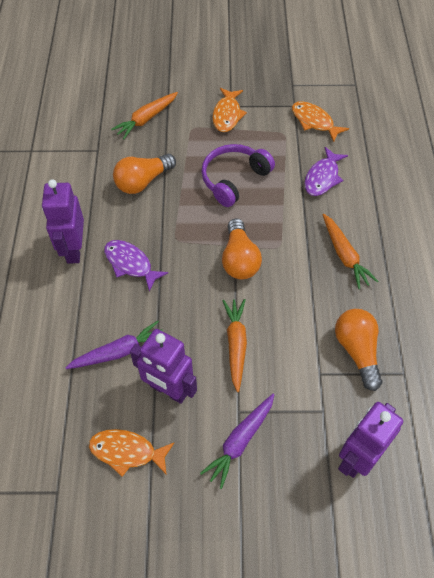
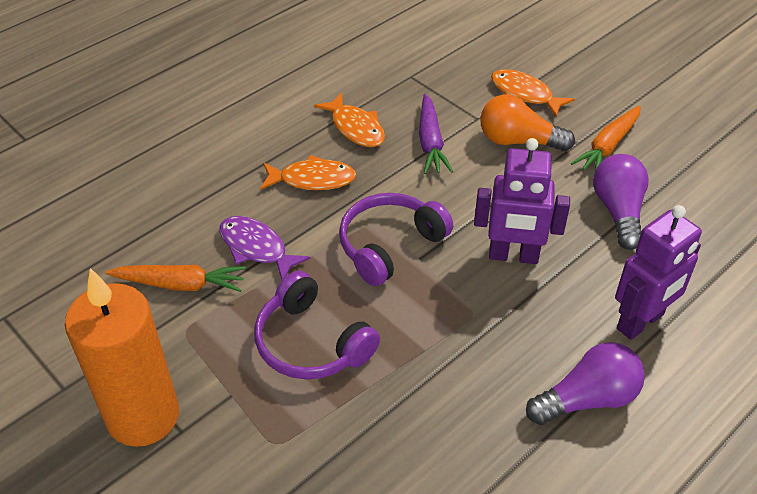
orange candle: 0 -> 1
orange carrot: 3 -> 2
orange light bulb: 3 -> 1
purple carrot: 2 -> 1
purple fish: 2 -> 1
purple headphones: 1 -> 2
purple light bulb: 0 -> 2
purple robot: 3 -> 2

